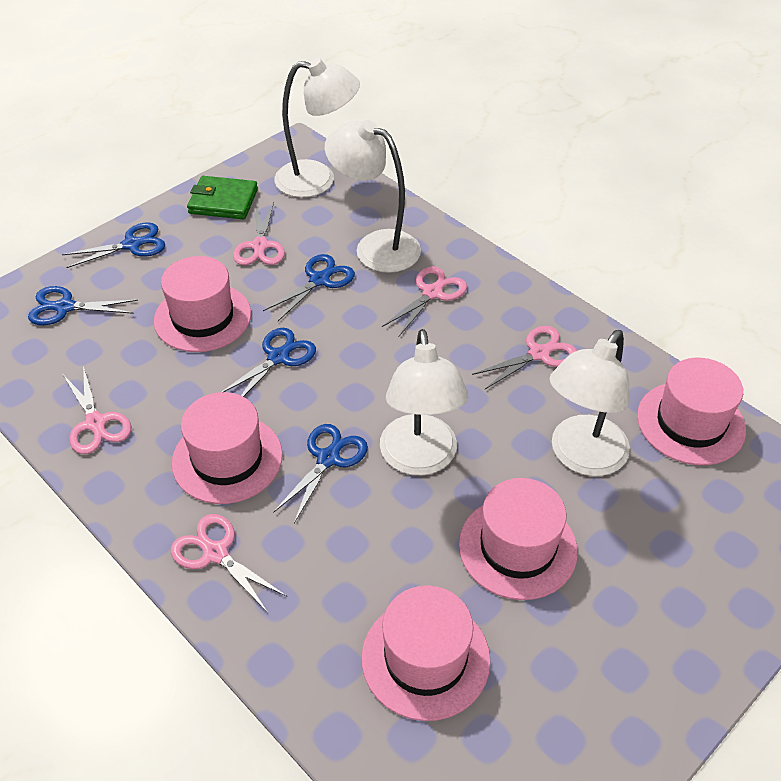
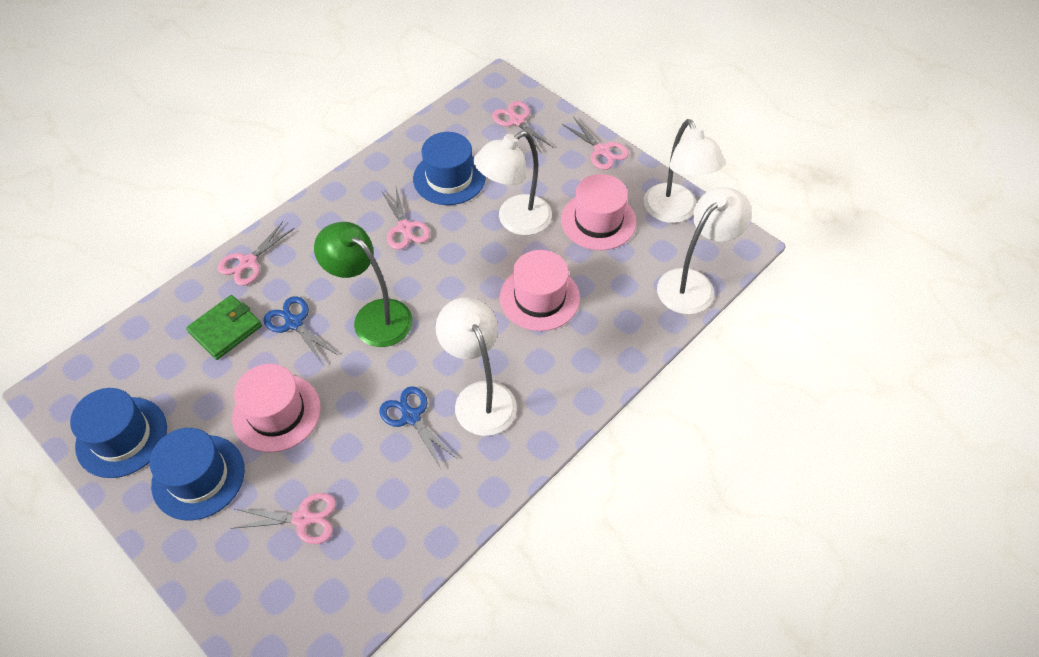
blue hat: 0 -> 3
blue scissors: 5 -> 2
green lamp: 0 -> 1
pink hat: 5 -> 3

